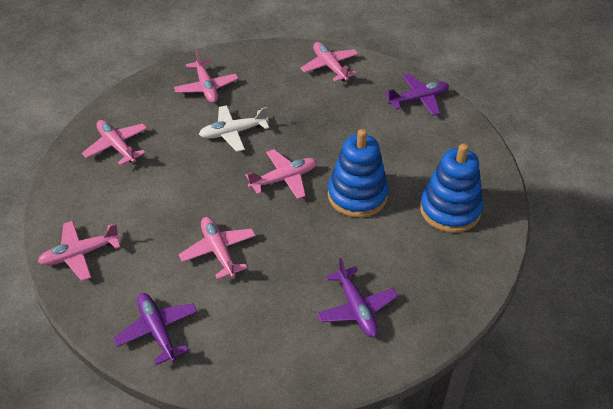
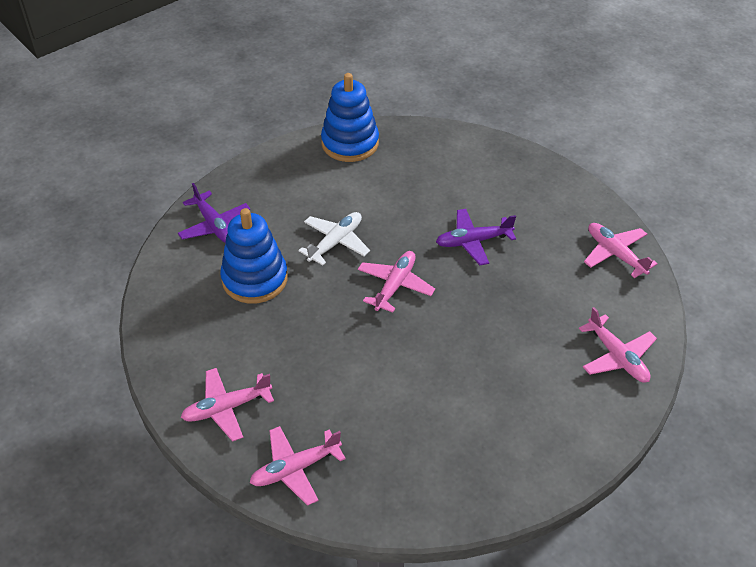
pink plane: 6 -> 5
purple plane: 3 -> 2

